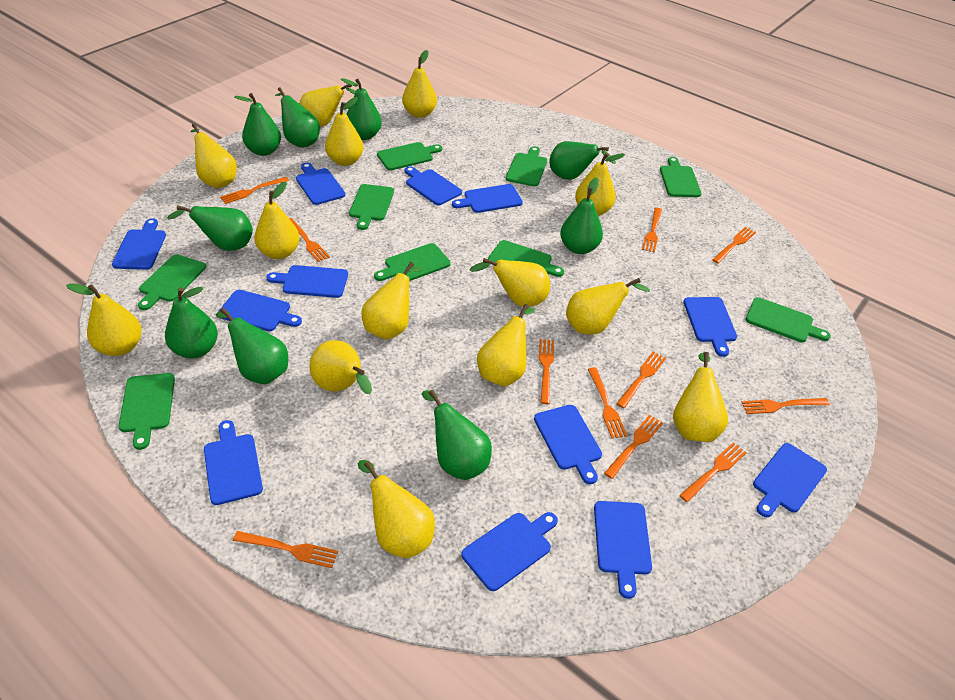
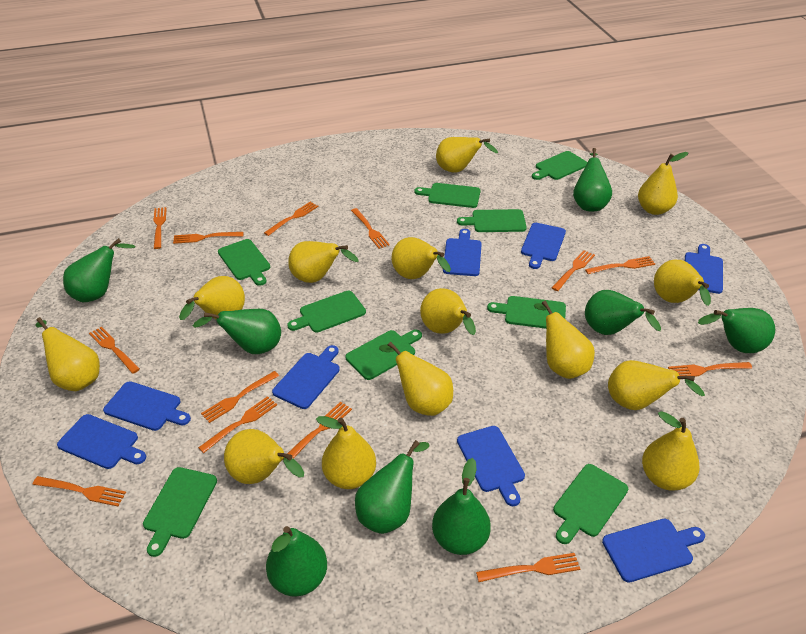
blue cutting board: 12 -> 8
green pear: 9 -> 8
orange fork: 11 -> 13

